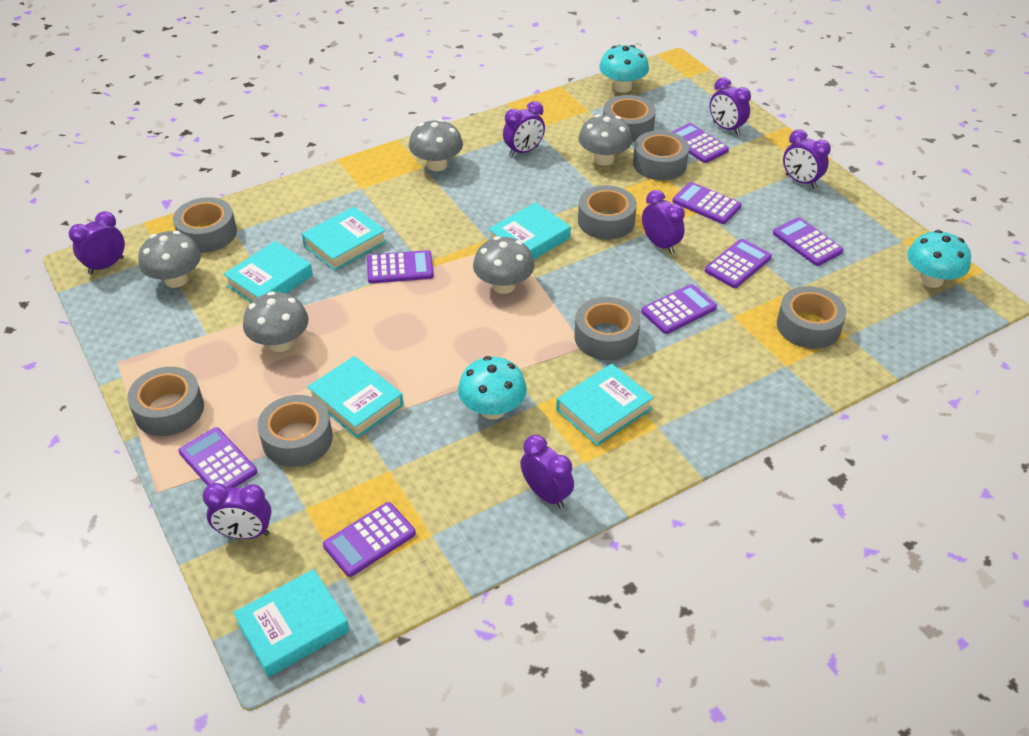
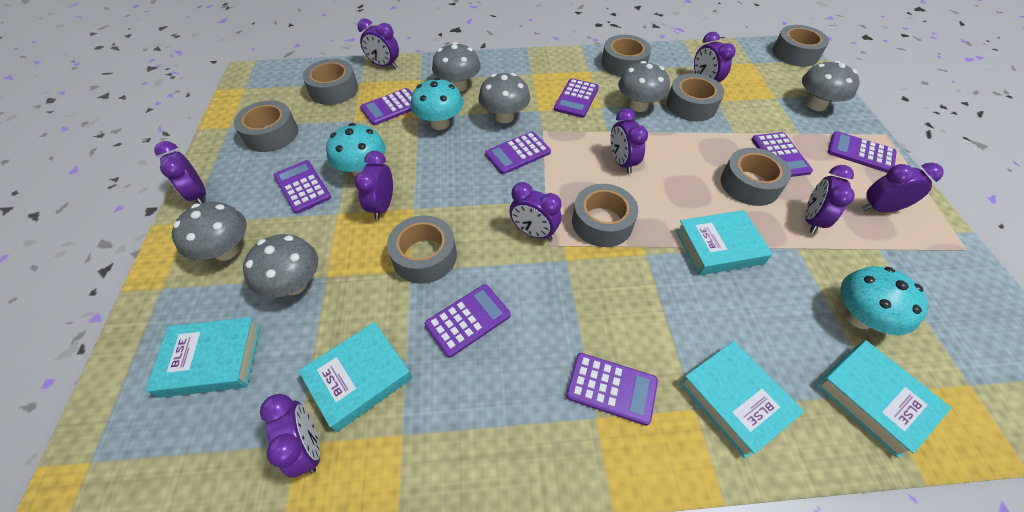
grey mushroom: 5 -> 6
purple clock: 7 -> 9
turquoise book: 6 -> 5

